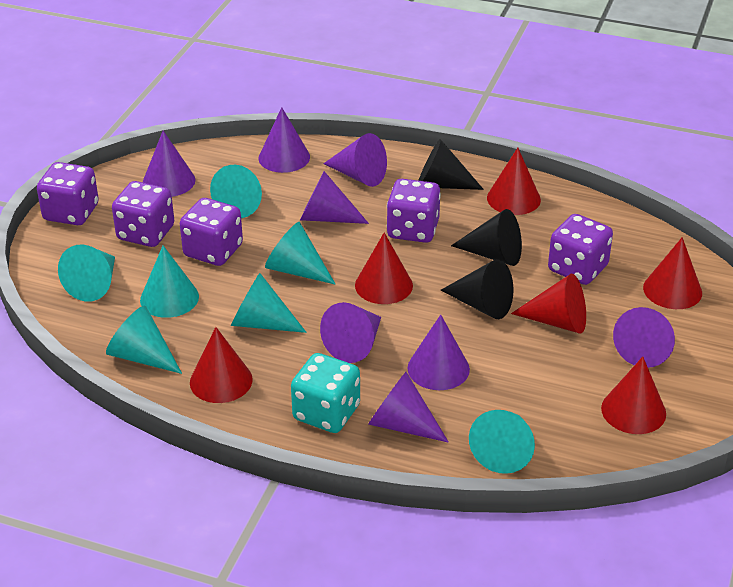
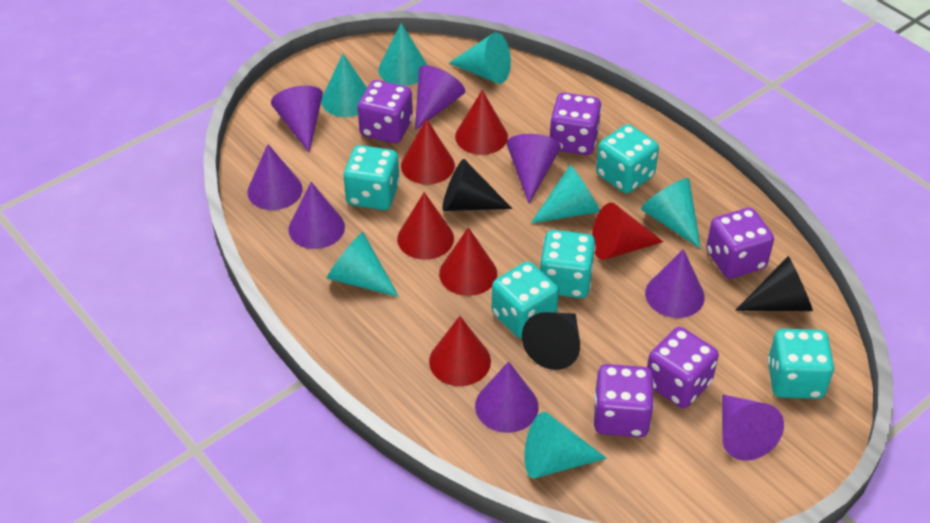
turquoise dice: 1 -> 5

